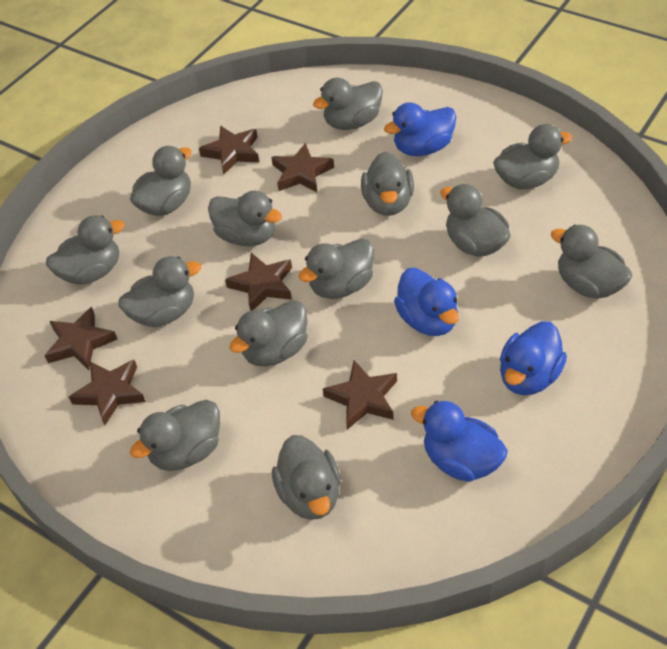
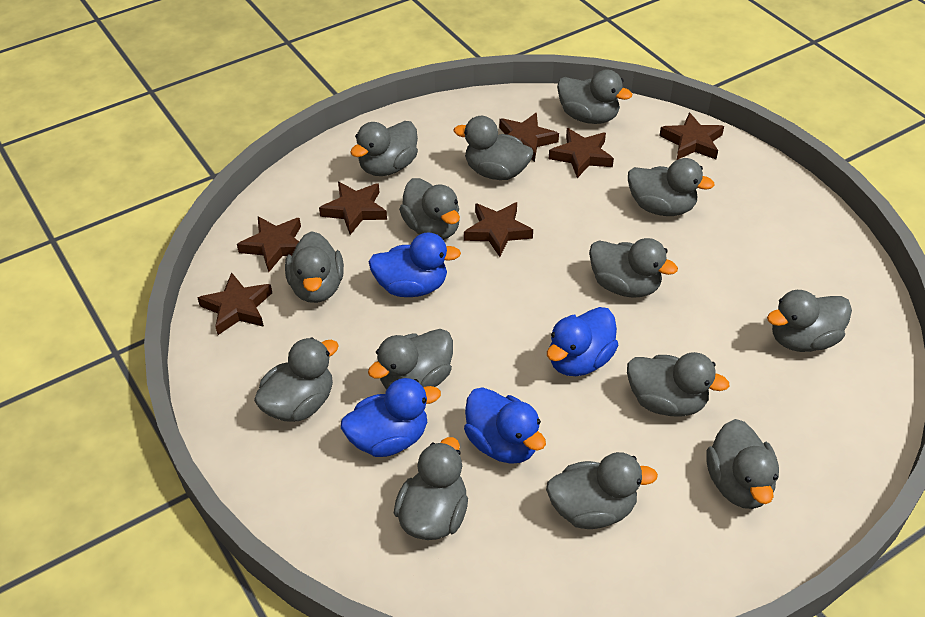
brown star: 6 -> 7
grey duck: 13 -> 14

